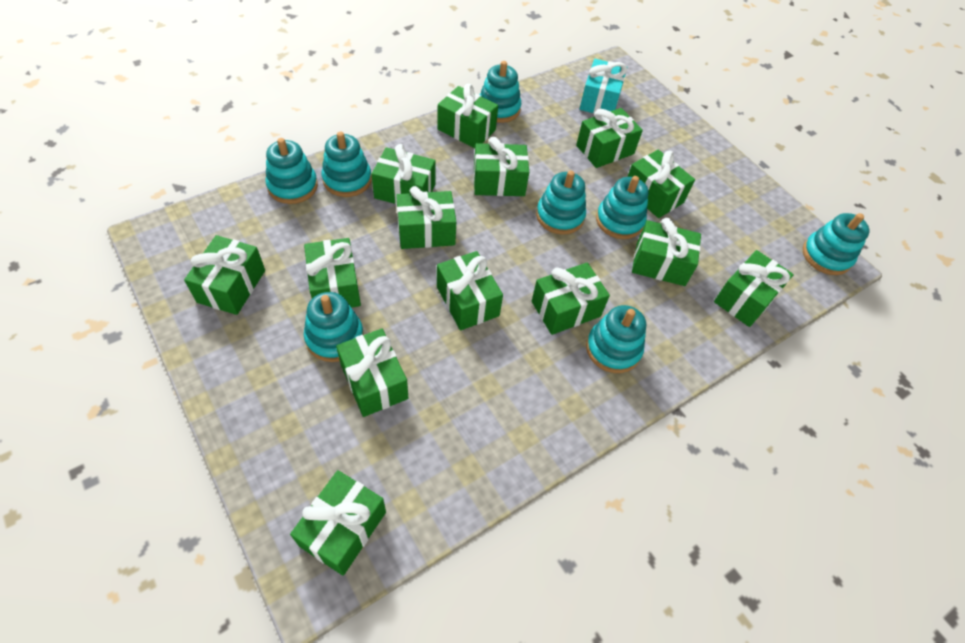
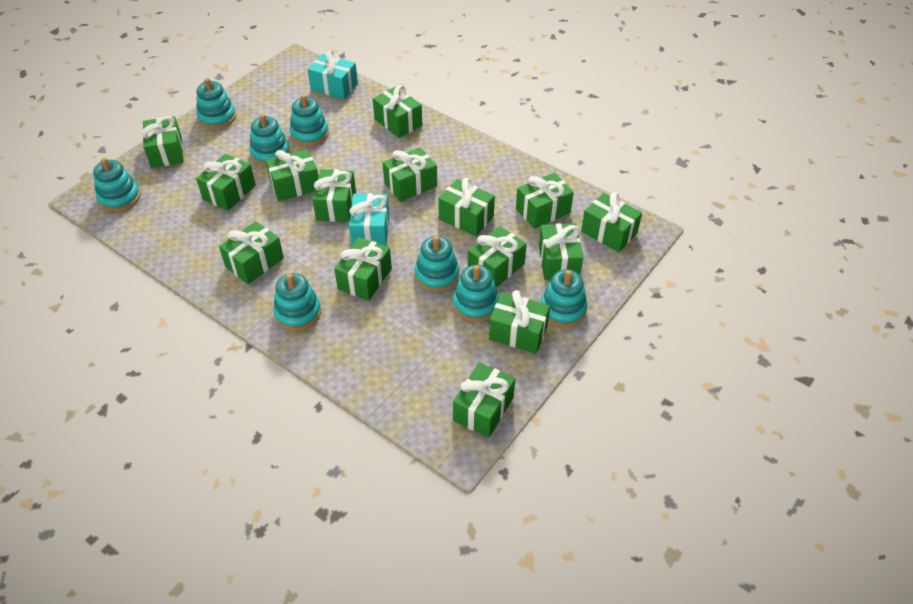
green gift: 14 -> 15
turquoise gift: 1 -> 2

